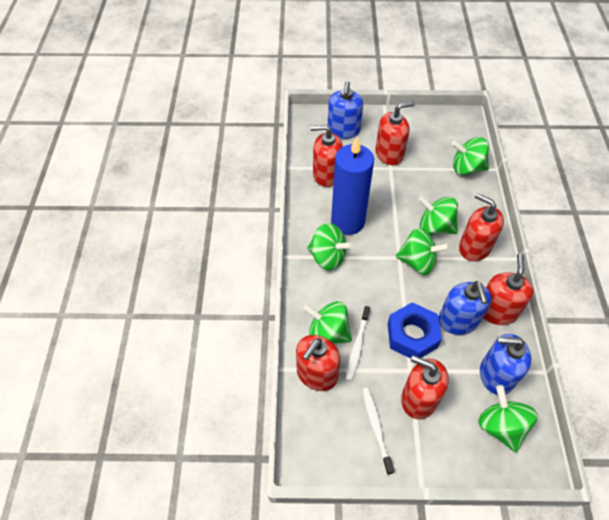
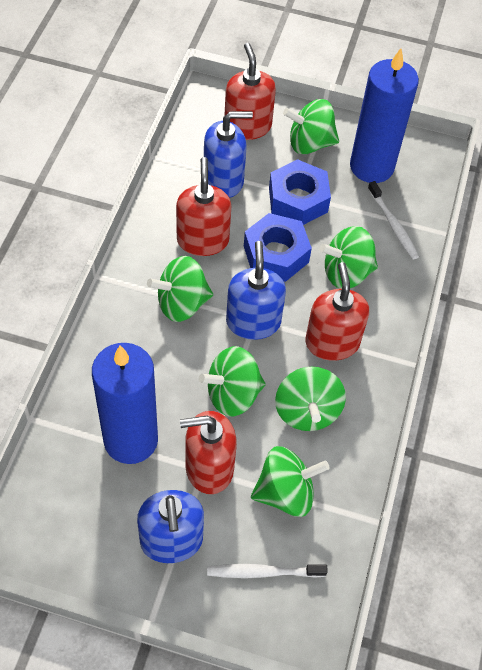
blue candle: 1 -> 2
blue nut: 1 -> 2
red soap dispenser: 6 -> 4

